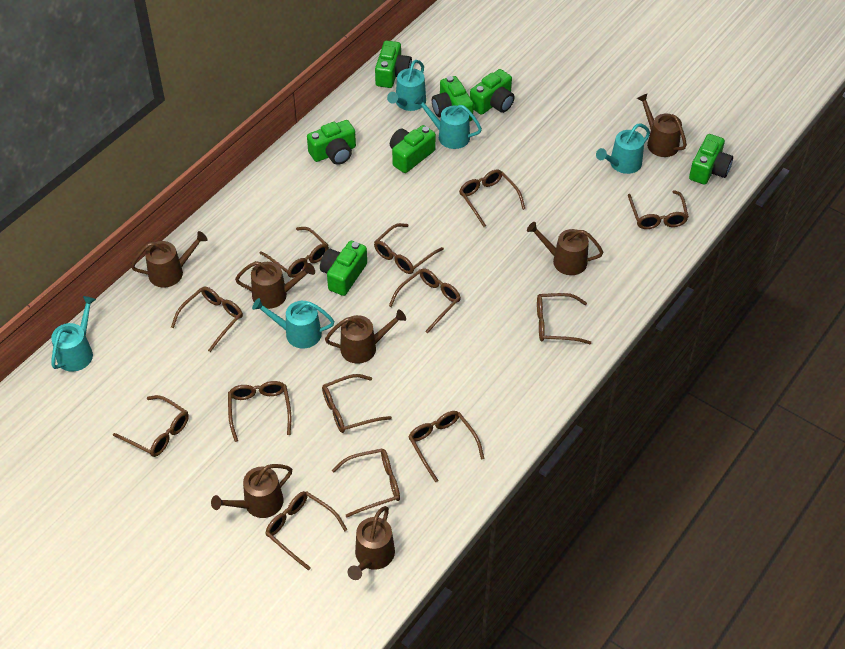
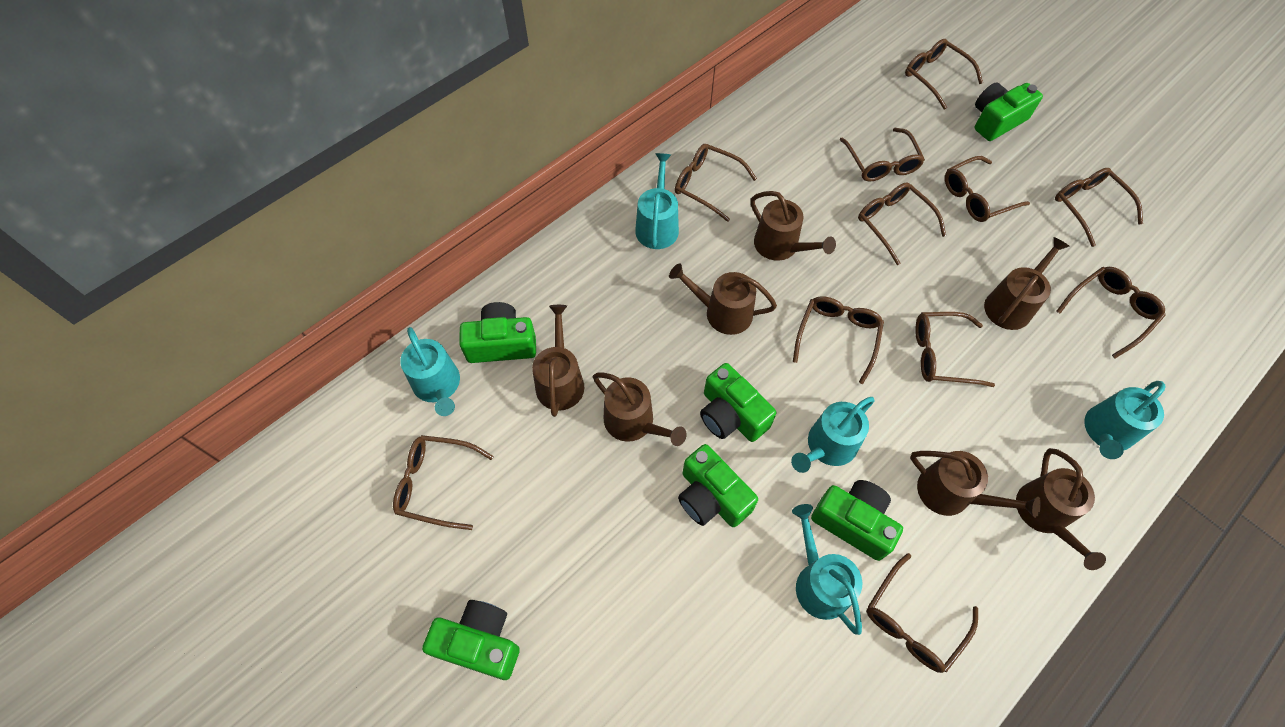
brown glasses: 13 -> 11
green camera: 7 -> 6

